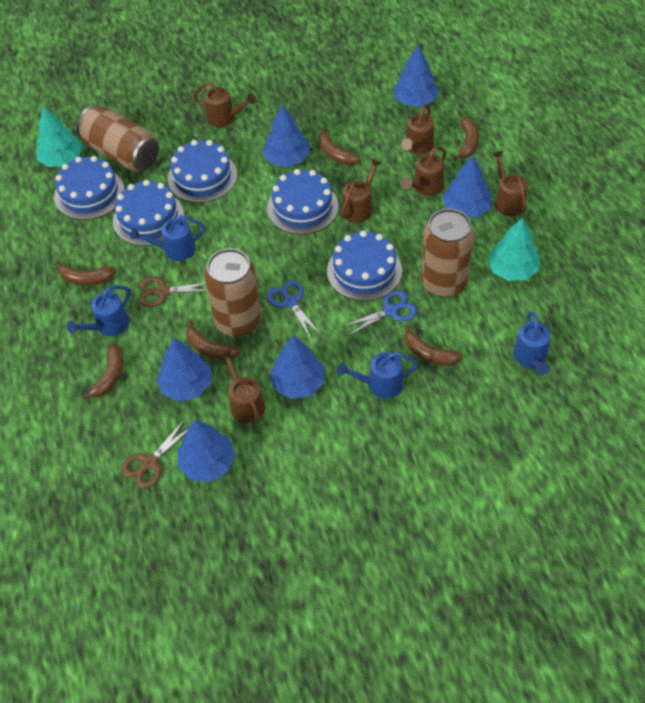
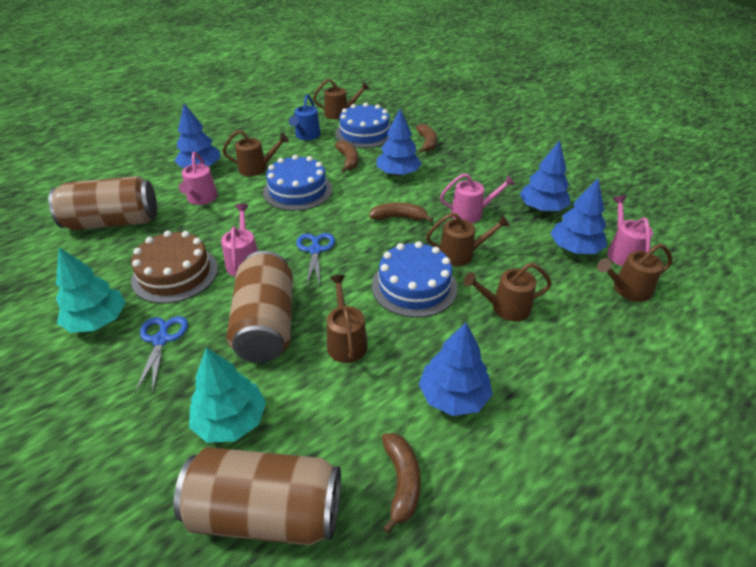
blue cake: 5 -> 3
blue tree: 6 -> 5
blue watering can: 4 -> 1
brown banana: 6 -> 4
brown cake: 0 -> 1
brown scissors: 2 -> 0
pink watering can: 0 -> 4

